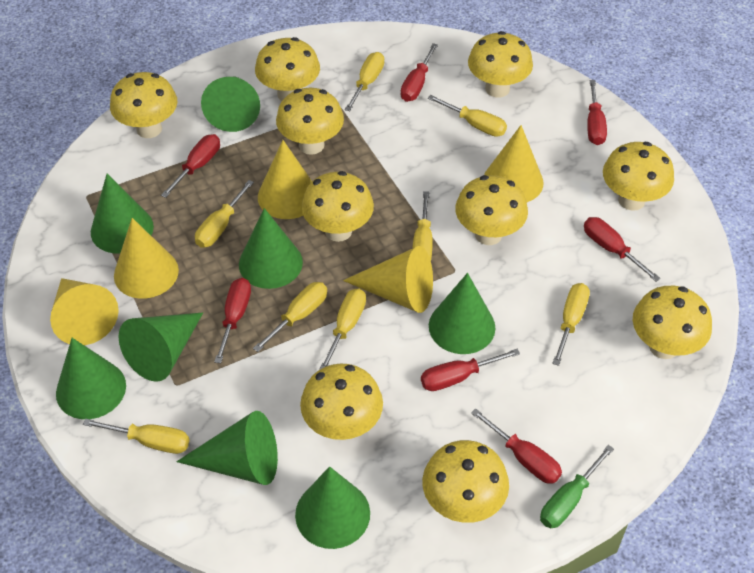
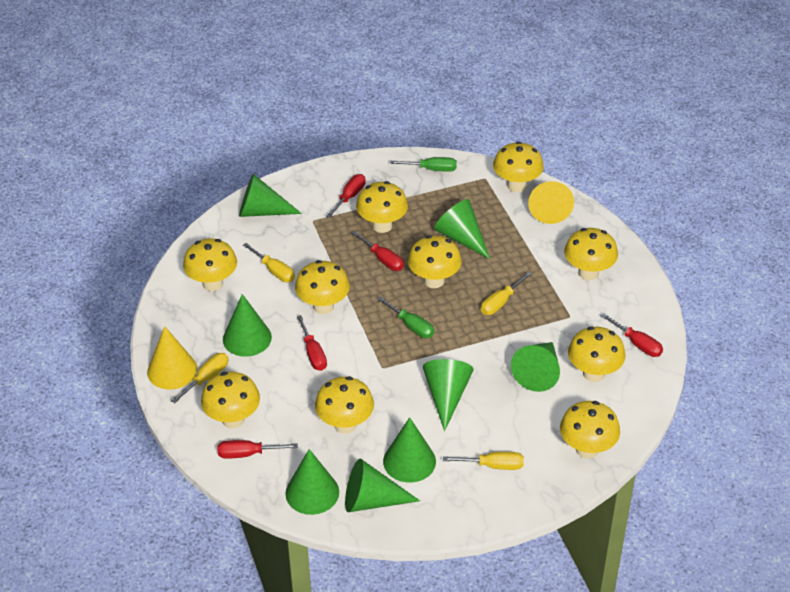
green screwdriver: 1 -> 2
red screwdriver: 7 -> 5
yellow cone: 5 -> 2
yellow screwdriver: 8 -> 4

